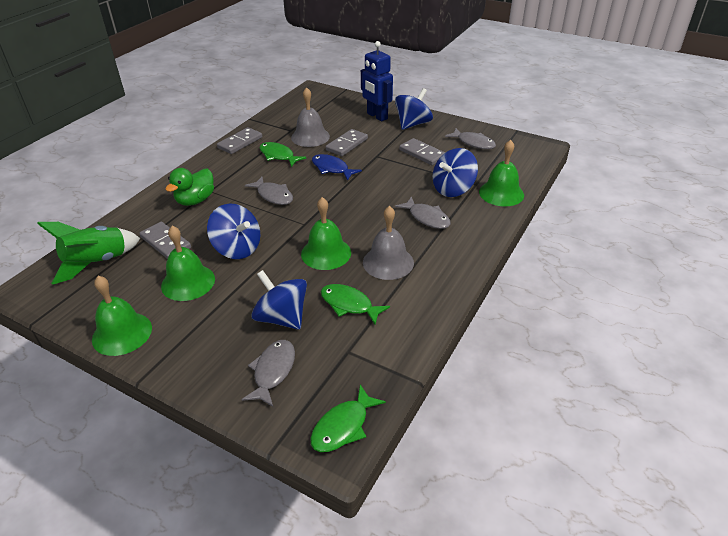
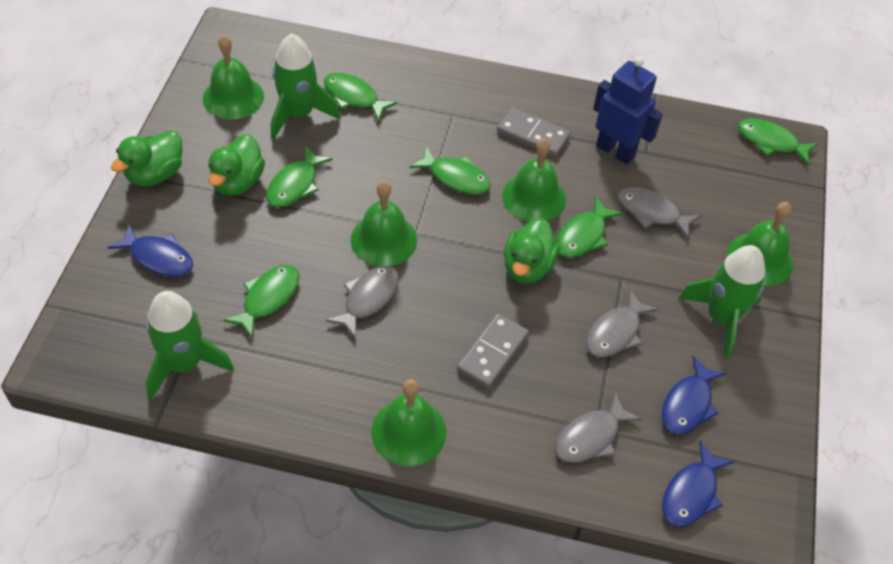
blue fish: 1 -> 3
blue spinning top: 4 -> 0
green bell: 4 -> 5
green duck: 1 -> 3
green fish: 3 -> 6
green rocket: 1 -> 3
grey bell: 2 -> 0
grey domino: 4 -> 2

